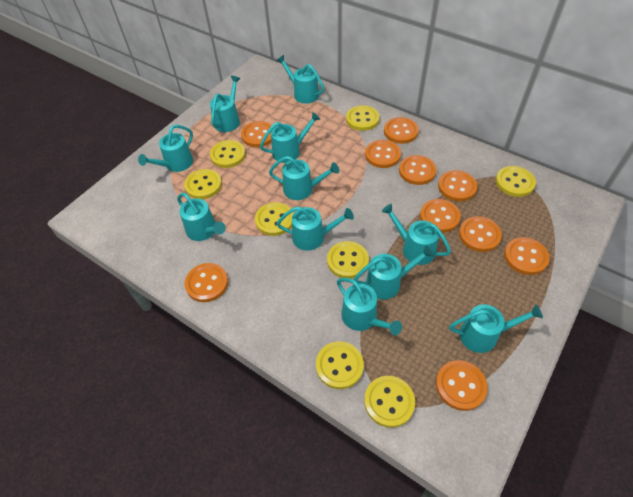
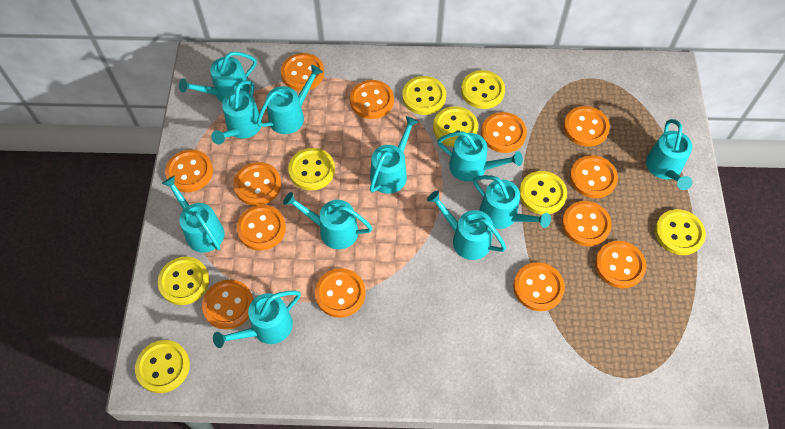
orange button: 10 -> 13

